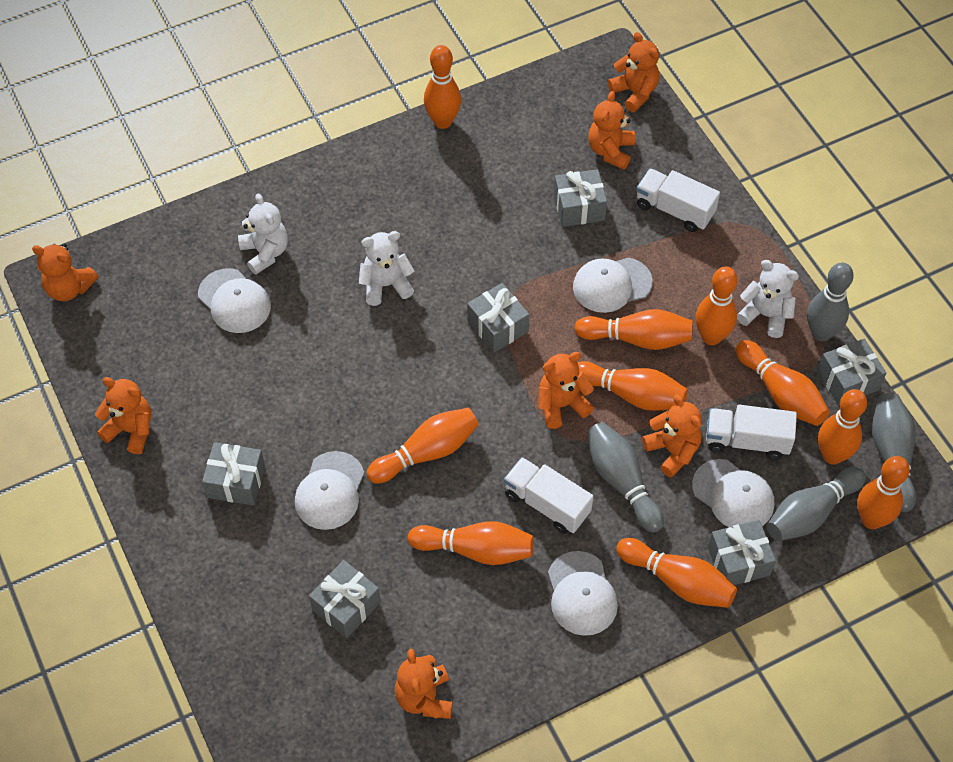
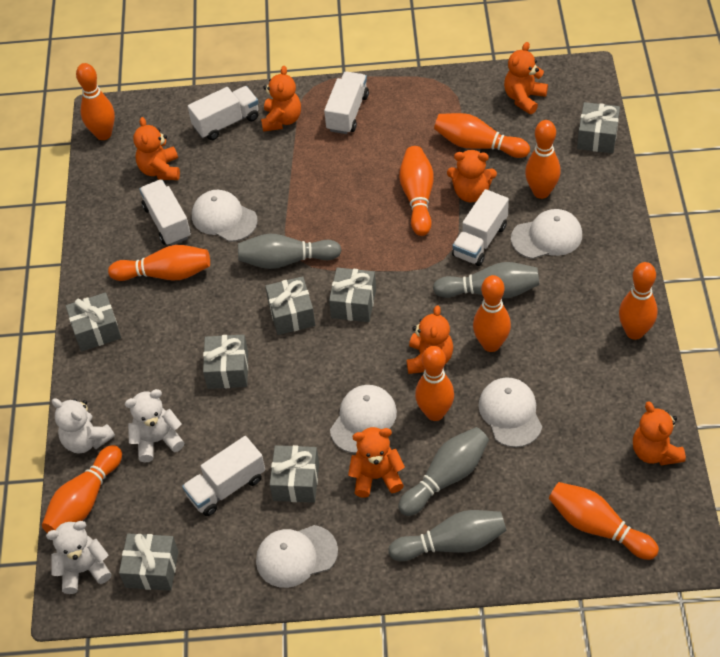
grey gift: 6 -> 7
white truck: 3 -> 5

